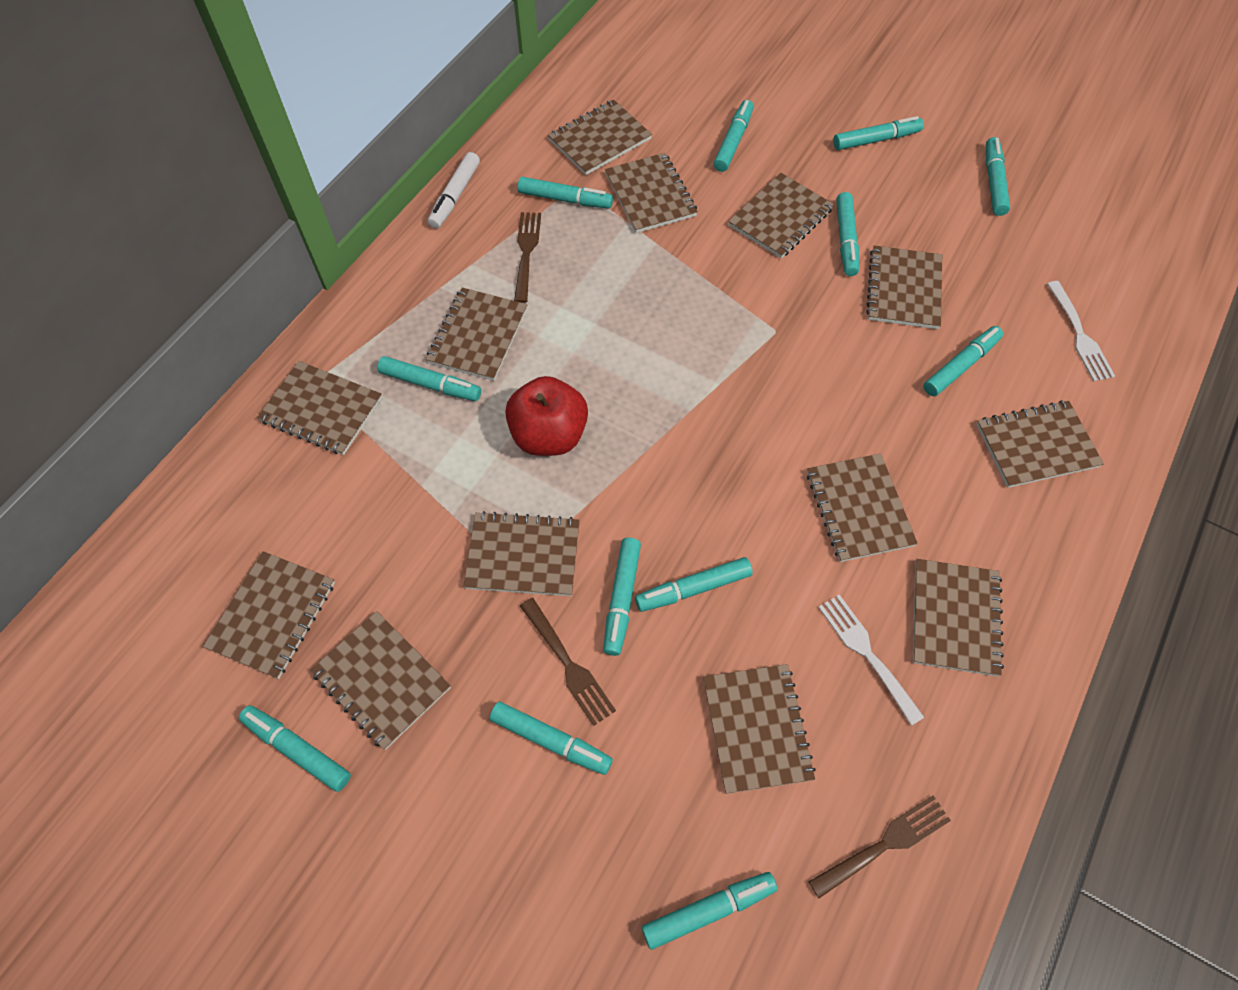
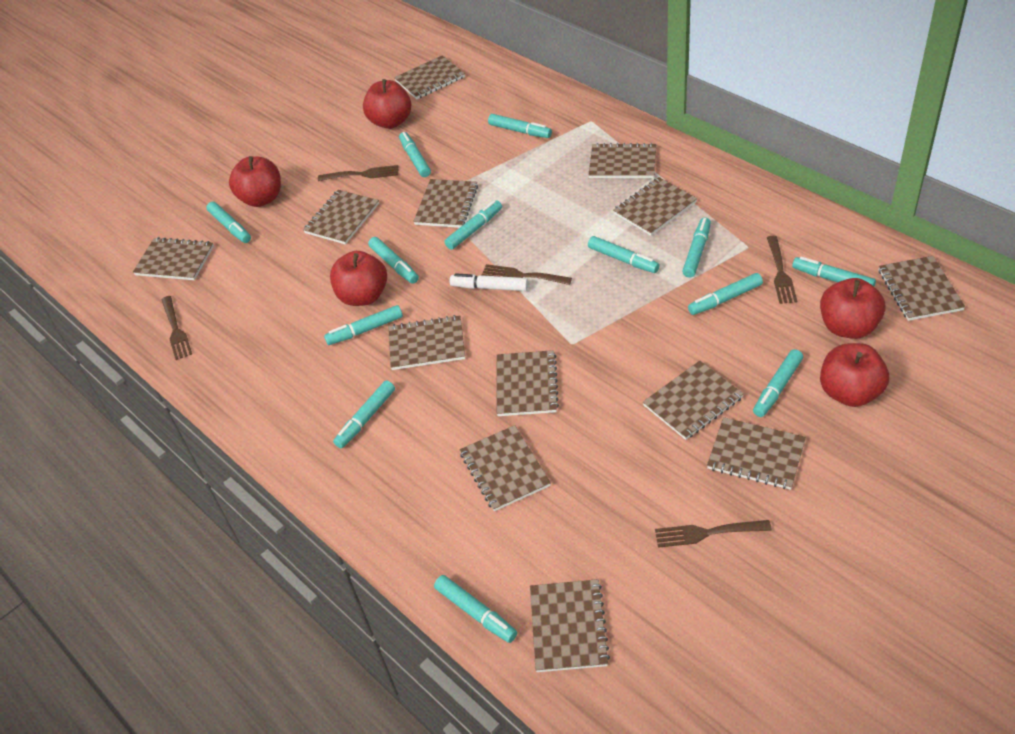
brown fork: 3 -> 5
red apple: 1 -> 5
turquoise marker: 12 -> 13
white fork: 2 -> 0

